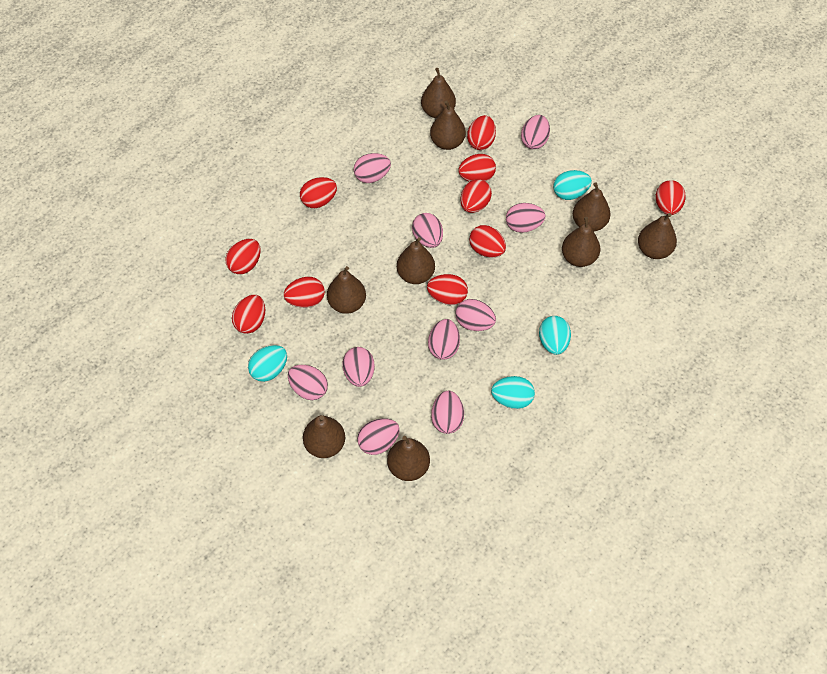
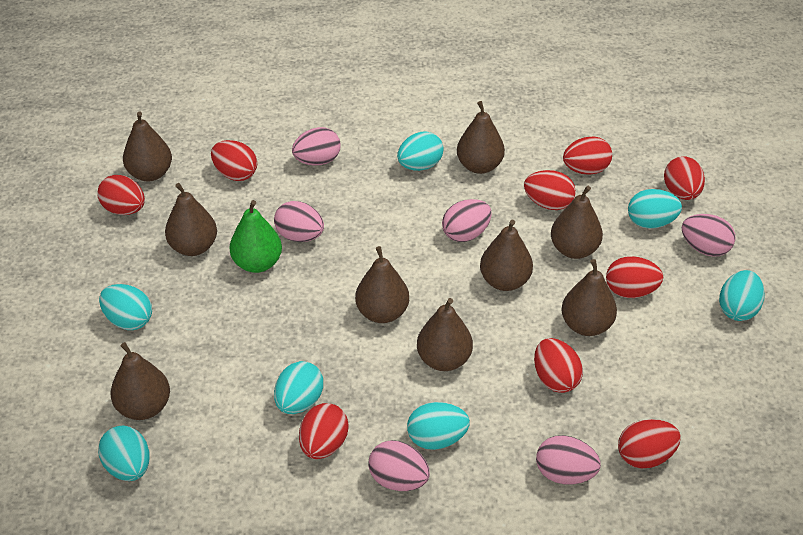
green pear: 0 -> 1
pink egg: 10 -> 6
red egg: 10 -> 9
turquoise egg: 4 -> 7

